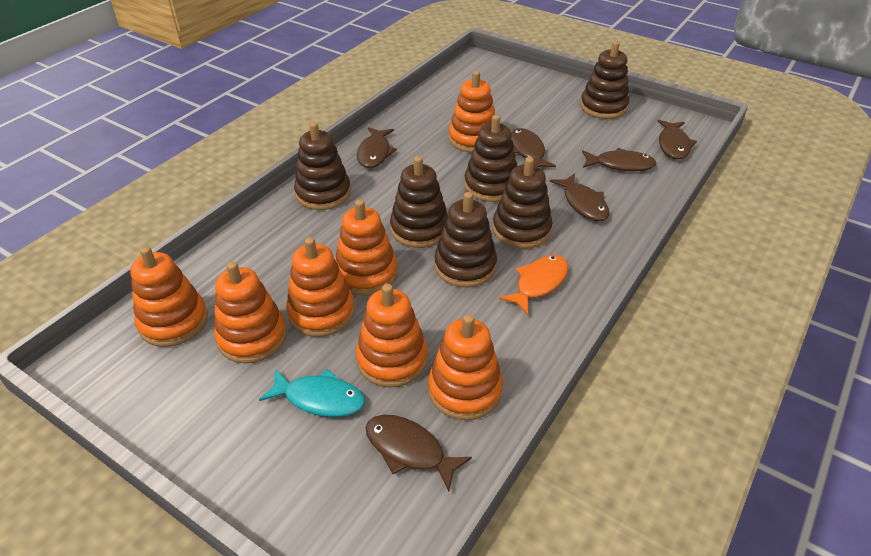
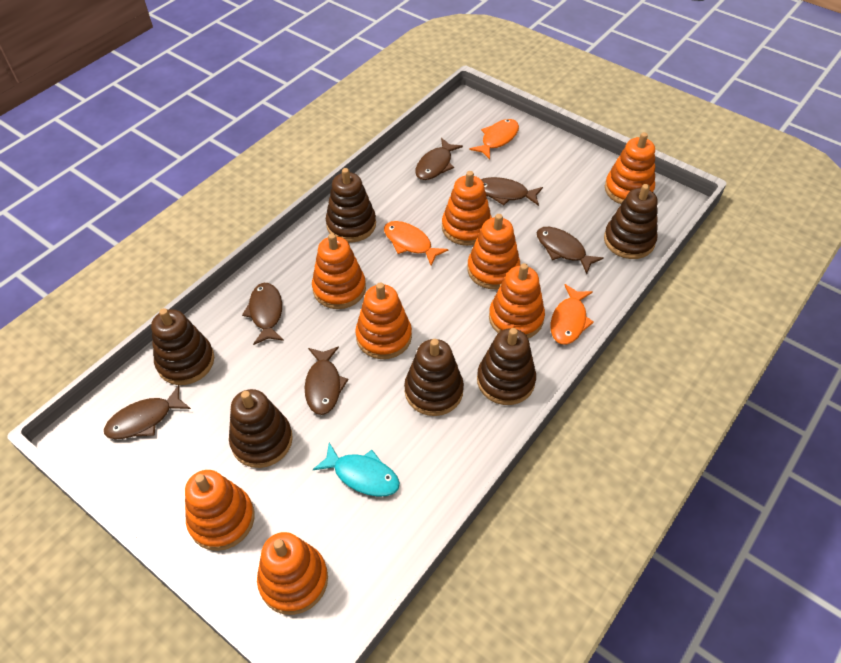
orange fish: 1 -> 3
orange stacking toy: 7 -> 8

